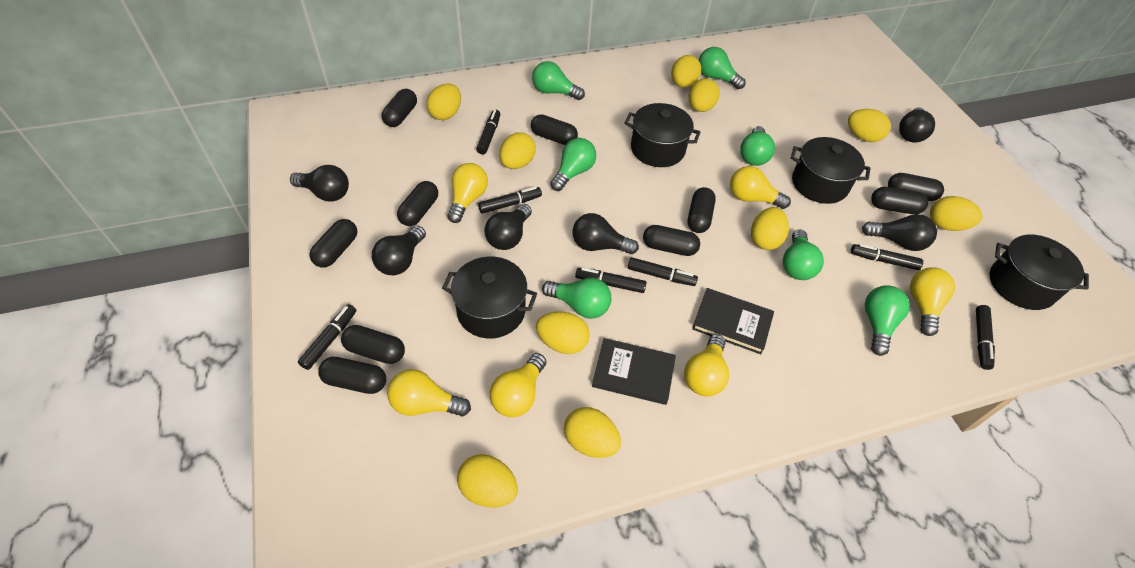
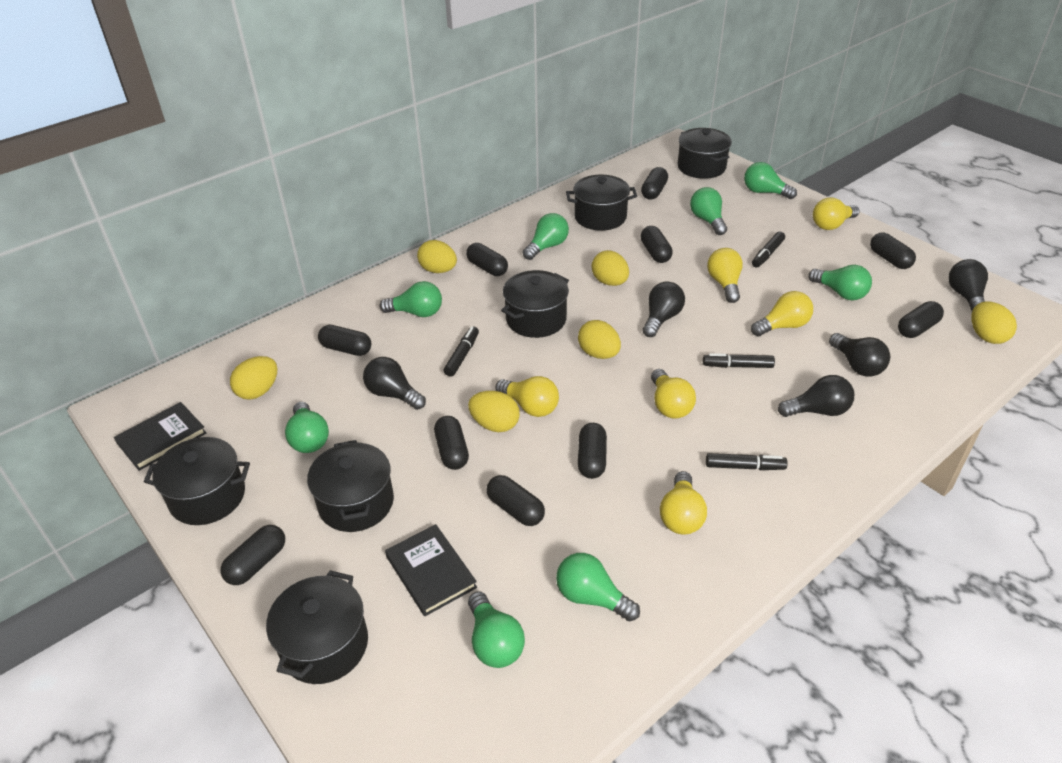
black light bulb: 6 -> 5
black marker: 7 -> 4
black pot: 4 -> 6
green light bulb: 7 -> 8
yellow egg: 10 -> 6

